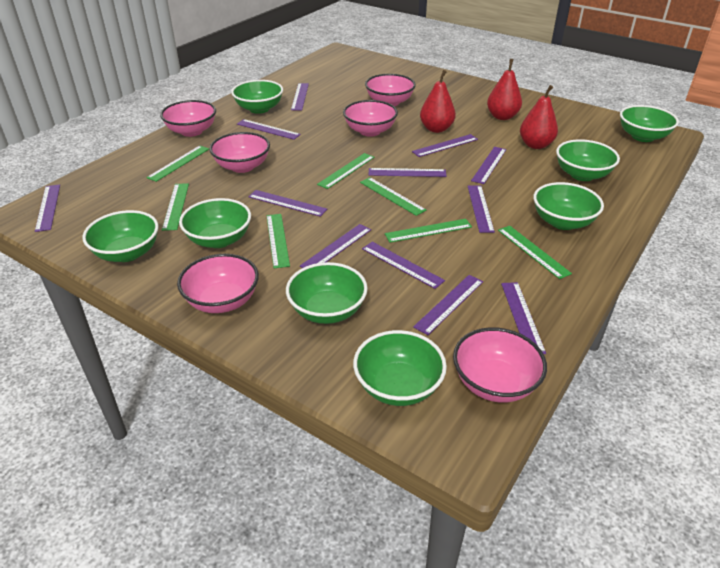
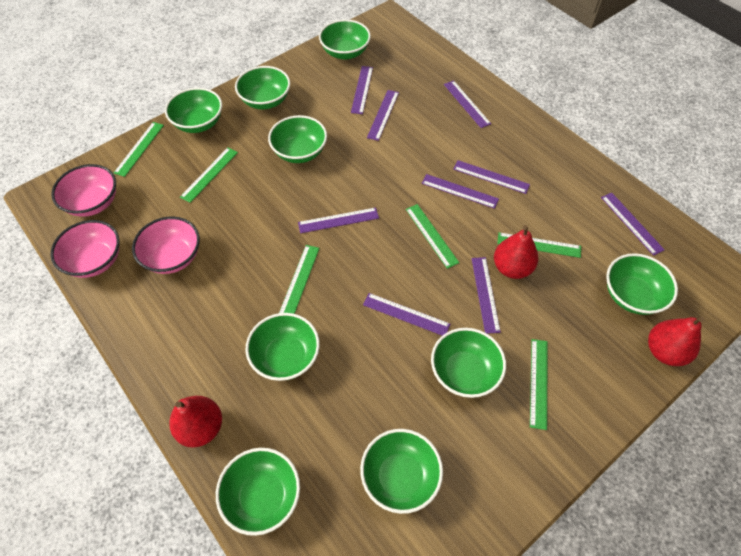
green bowl: 8 -> 9
green ruler: 7 -> 6
pink bowl: 6 -> 3
purple ruler: 12 -> 9

